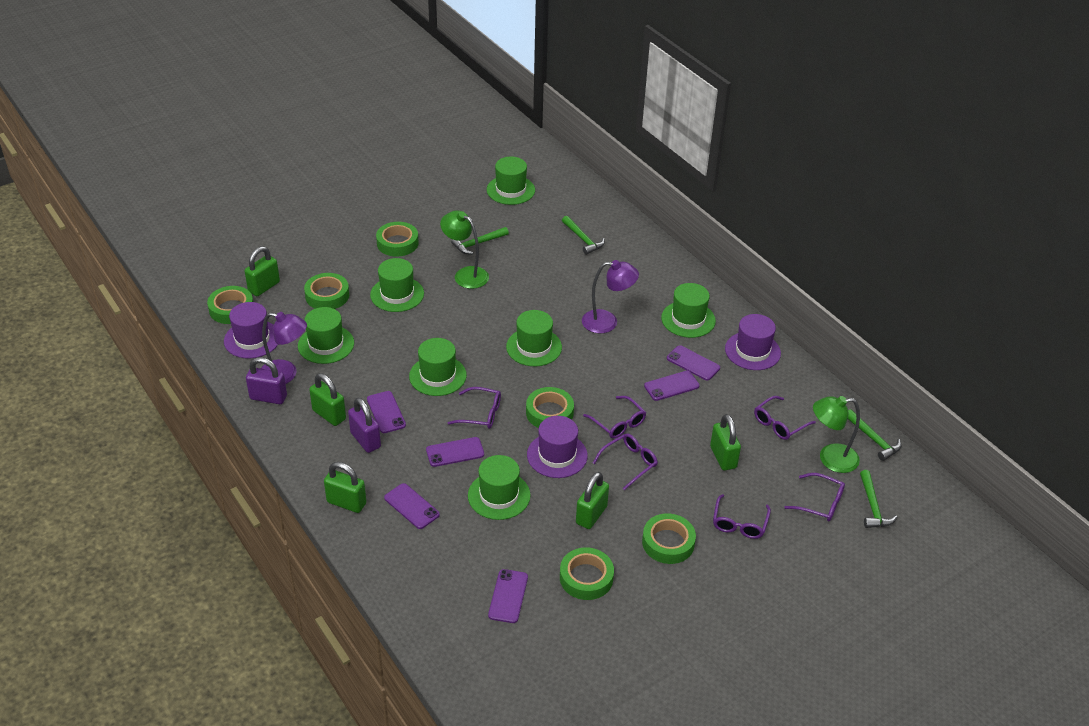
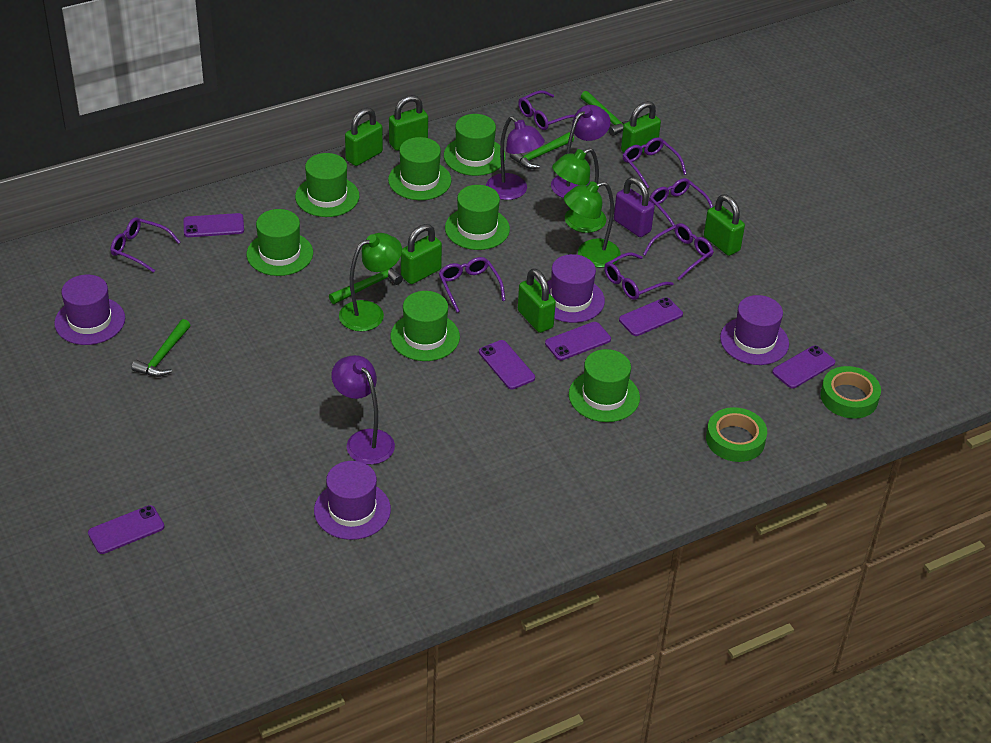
green lamp: 2 -> 3
green padlock: 5 -> 6
green tape: 6 -> 2
purple glasses: 6 -> 7
purple hat: 3 -> 4
purple lamp: 2 -> 3
purple padlock: 2 -> 1

